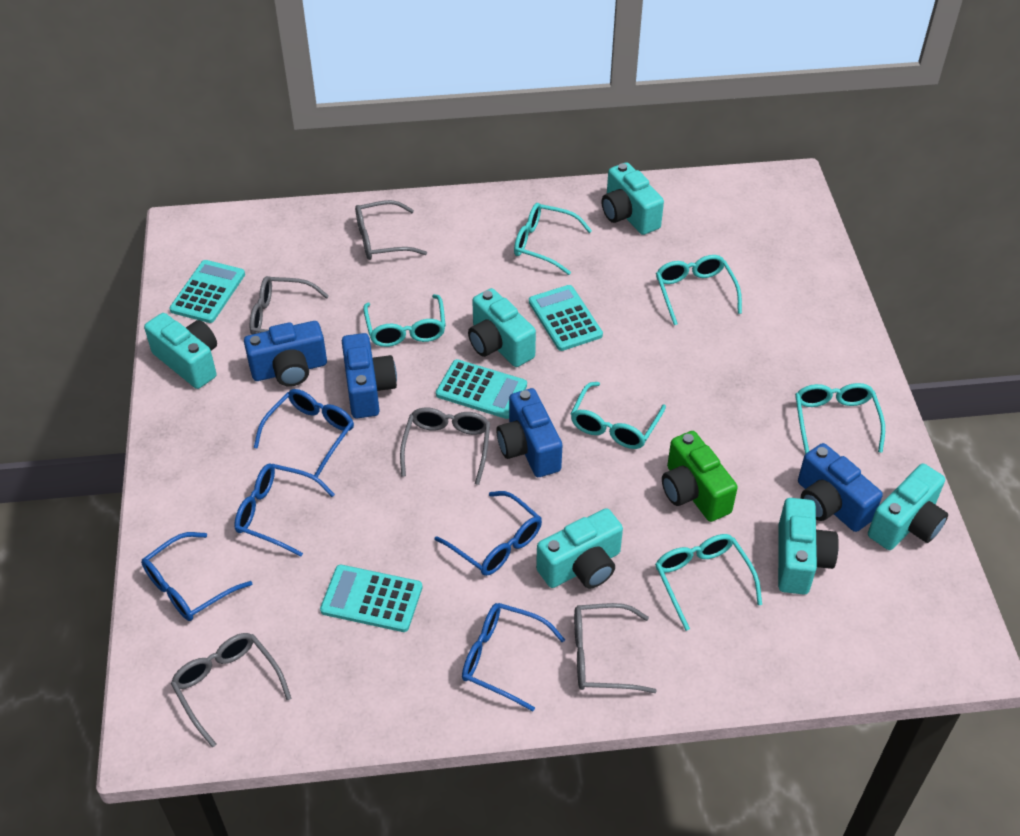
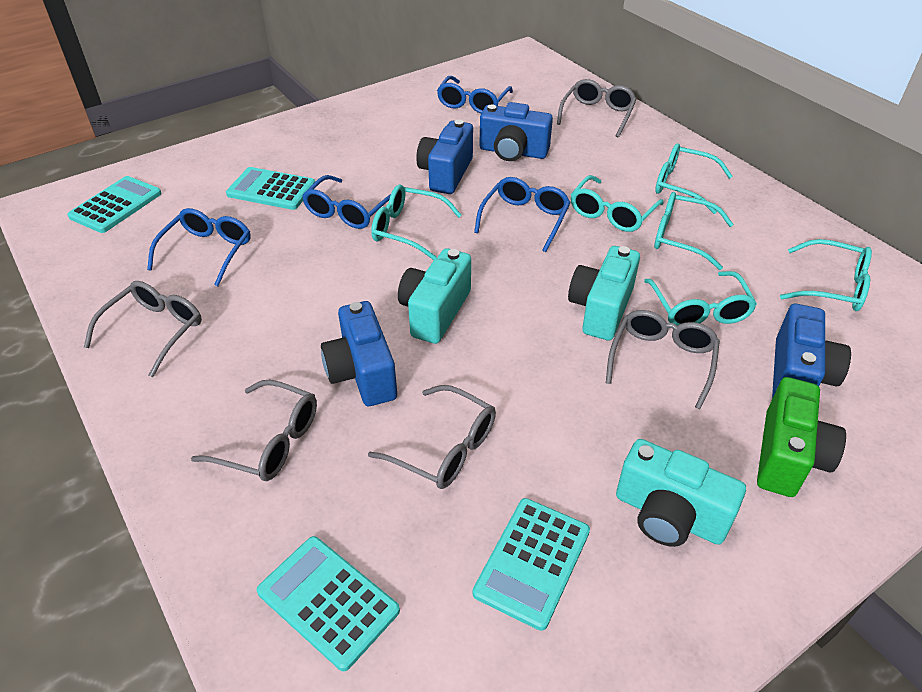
blue glasses: 5 -> 4
turquoise camera: 6 -> 3

